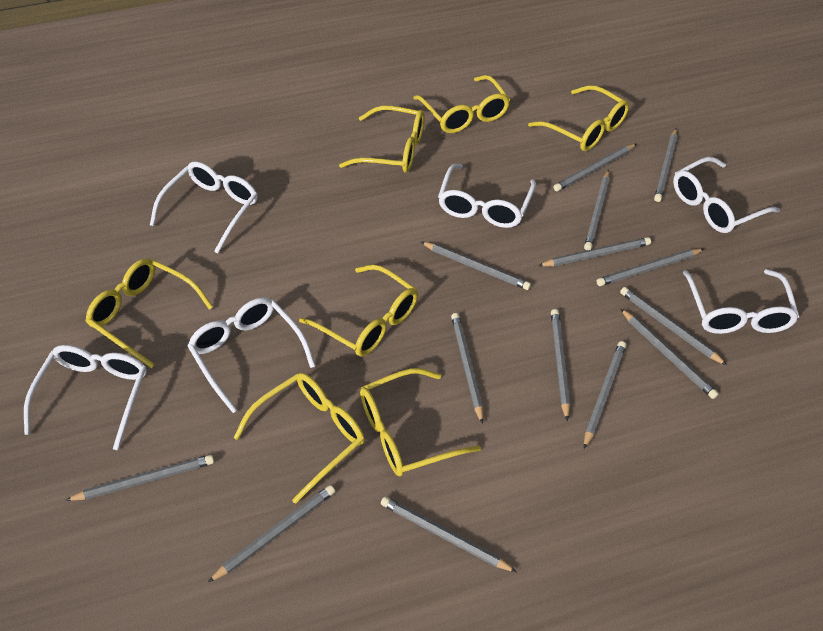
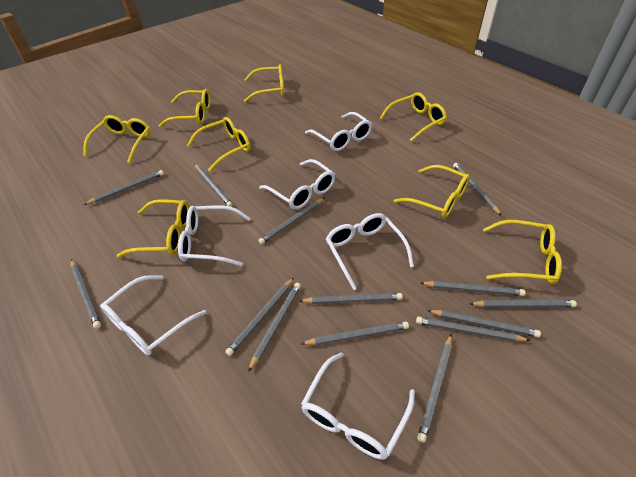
yellow glasses: 7 -> 8

